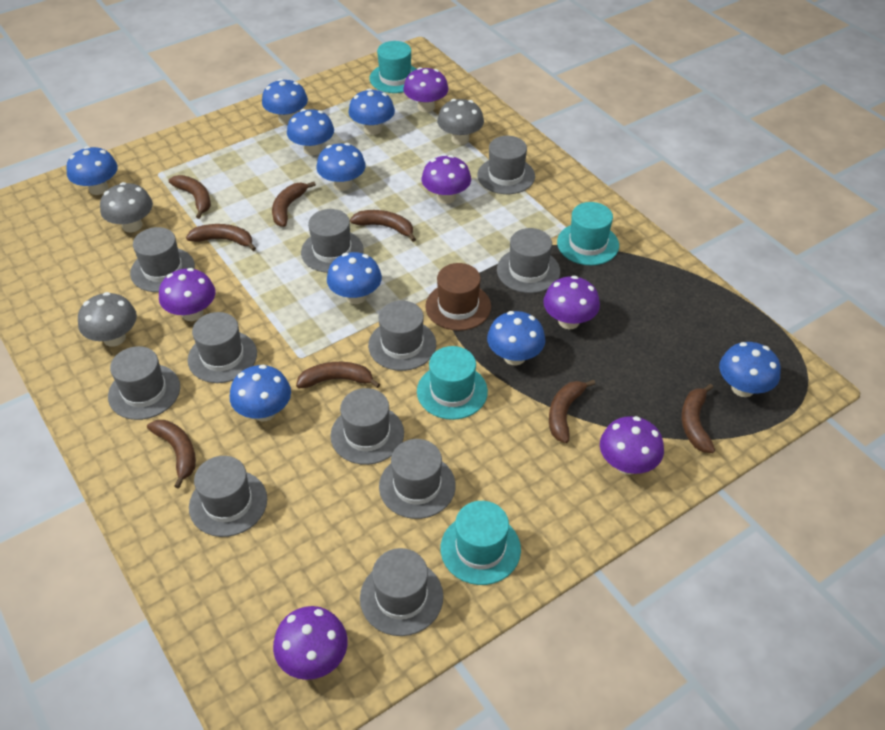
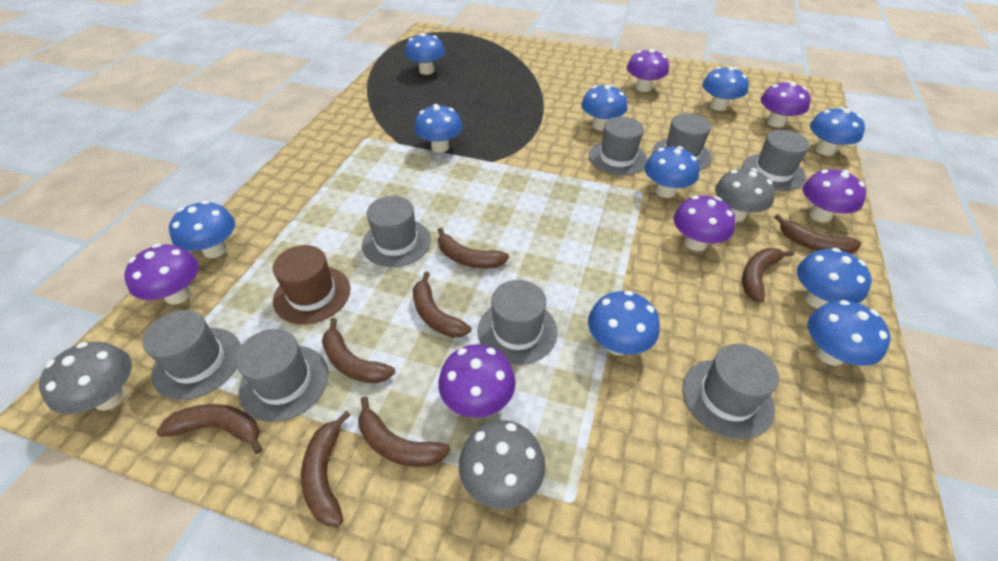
blue mushroom: 9 -> 10
grey hat: 11 -> 8
turquoise hat: 4 -> 0

